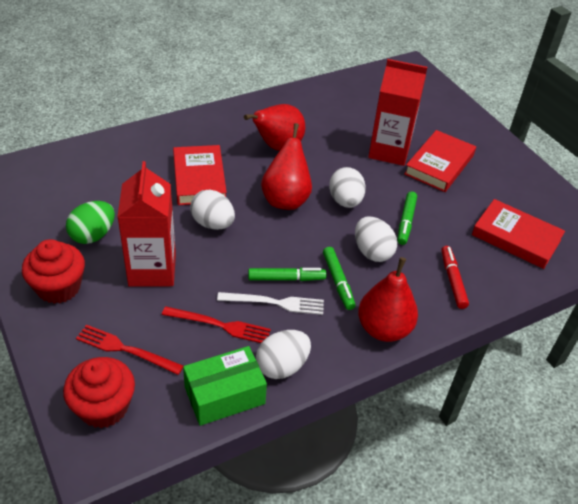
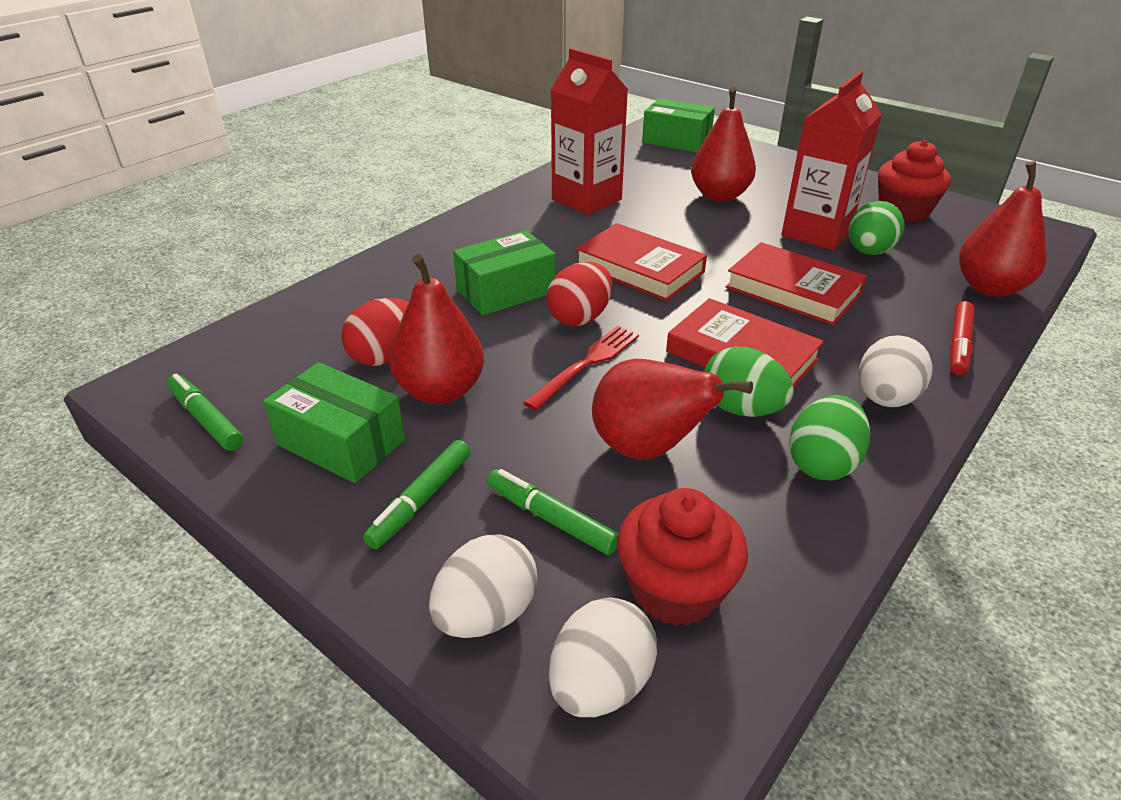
green box: 1 -> 3
green egg: 1 -> 3
red egg: 0 -> 2
red fork: 2 -> 1
red pear: 3 -> 4
white egg: 4 -> 3
white fork: 1 -> 0

